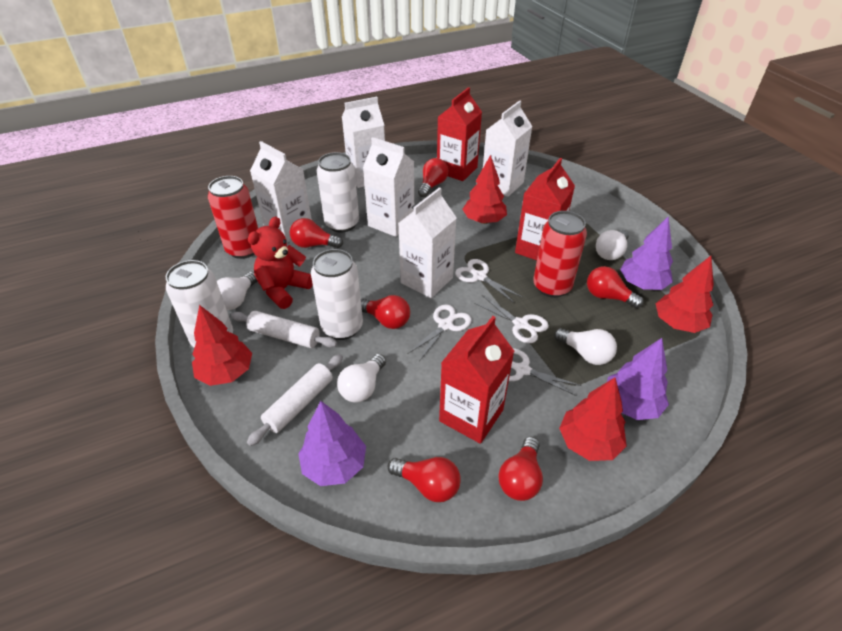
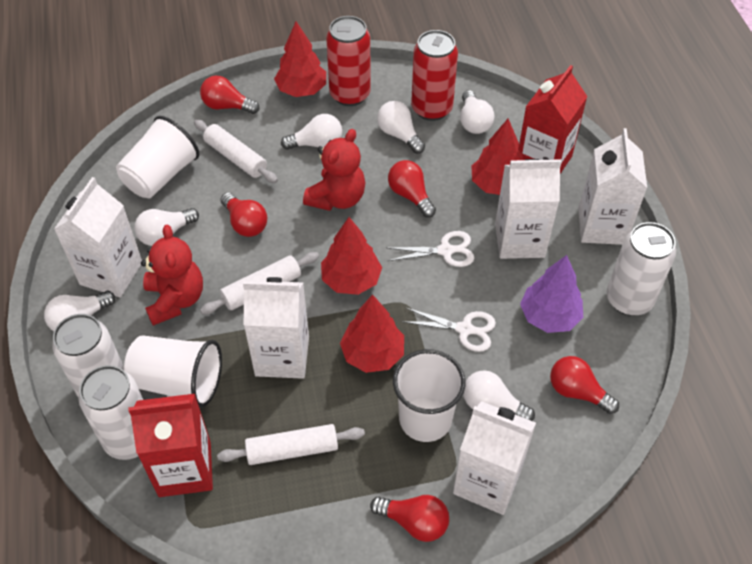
purple tree: 3 -> 1
red carton: 3 -> 2
red light bulb: 6 -> 5
red teddy bear: 1 -> 2
white cup: 0 -> 3
white light bulb: 4 -> 6
white rolling pin: 2 -> 3
white scissors: 4 -> 2

